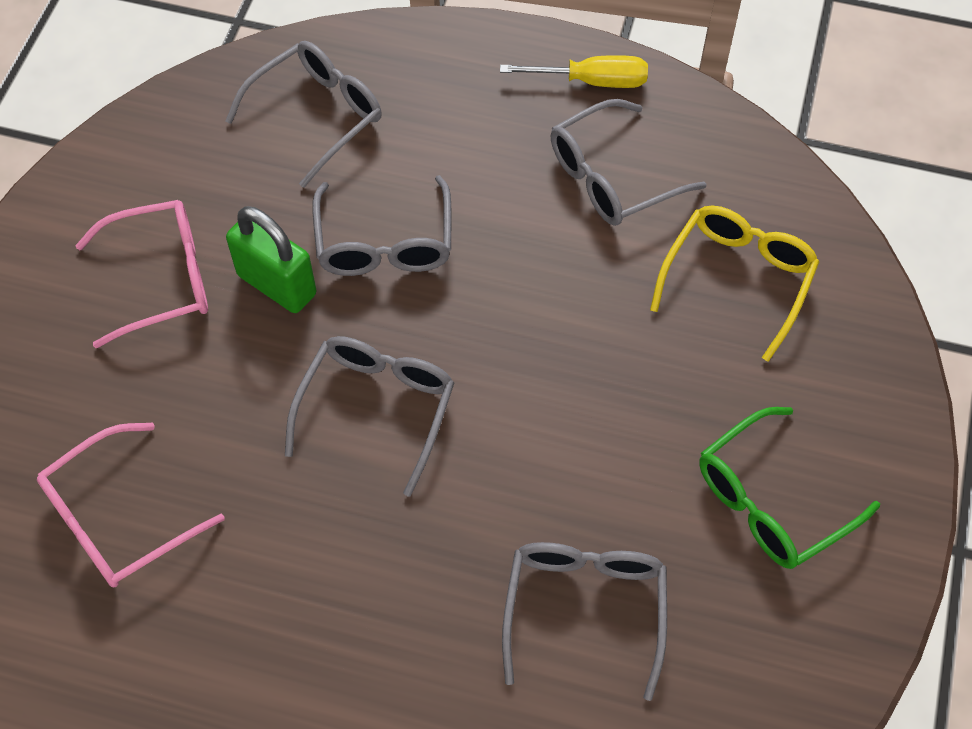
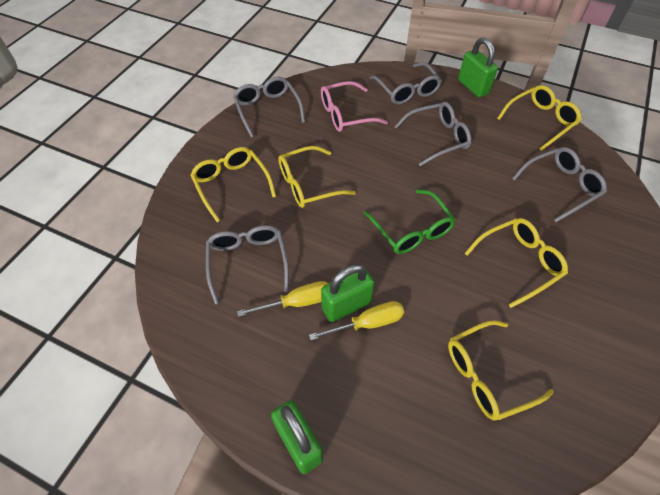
green padlock: 1 -> 3
pink glasses: 2 -> 1
yellow glasses: 1 -> 5
yellow screwdriver: 1 -> 2

